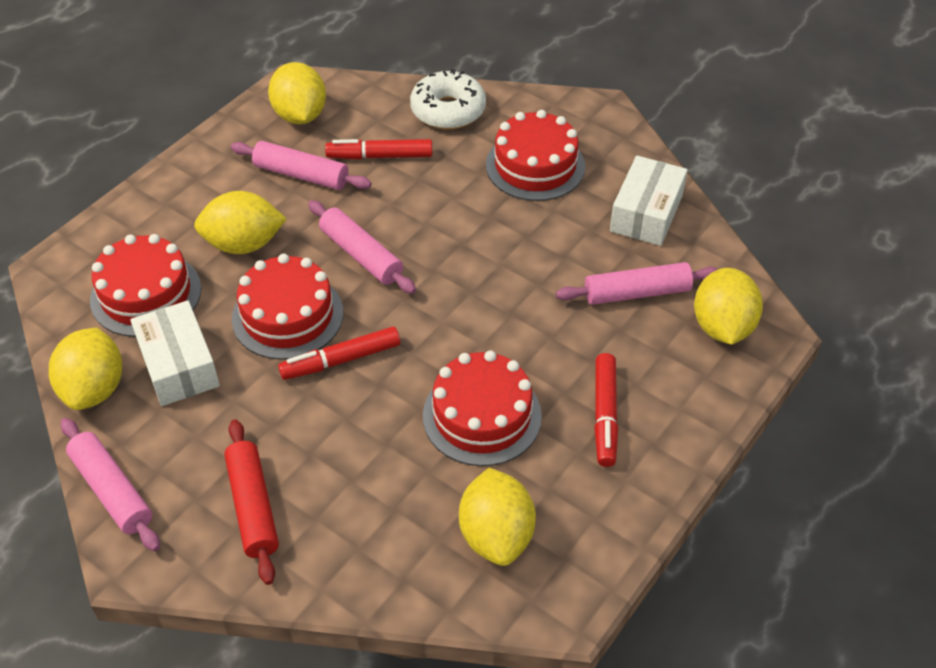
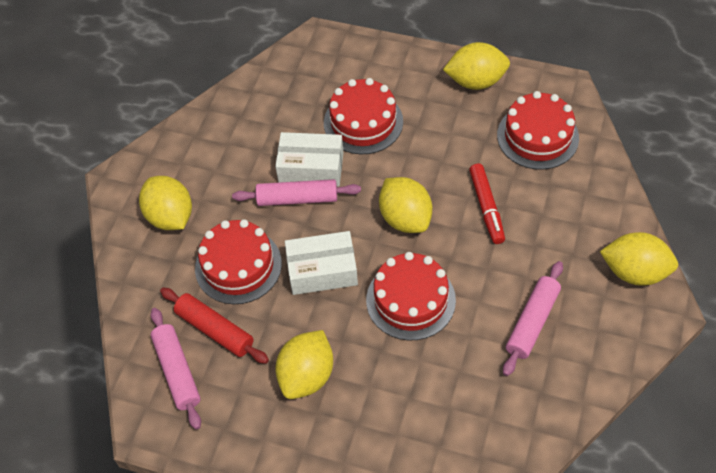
pink rolling pin: 4 -> 3
red marker: 3 -> 1
white donut: 1 -> 0

